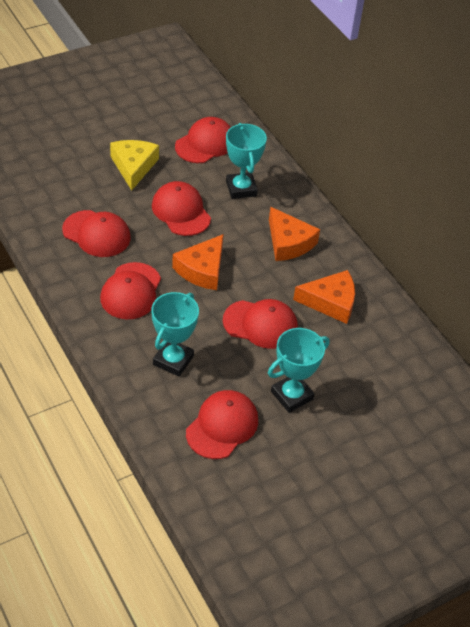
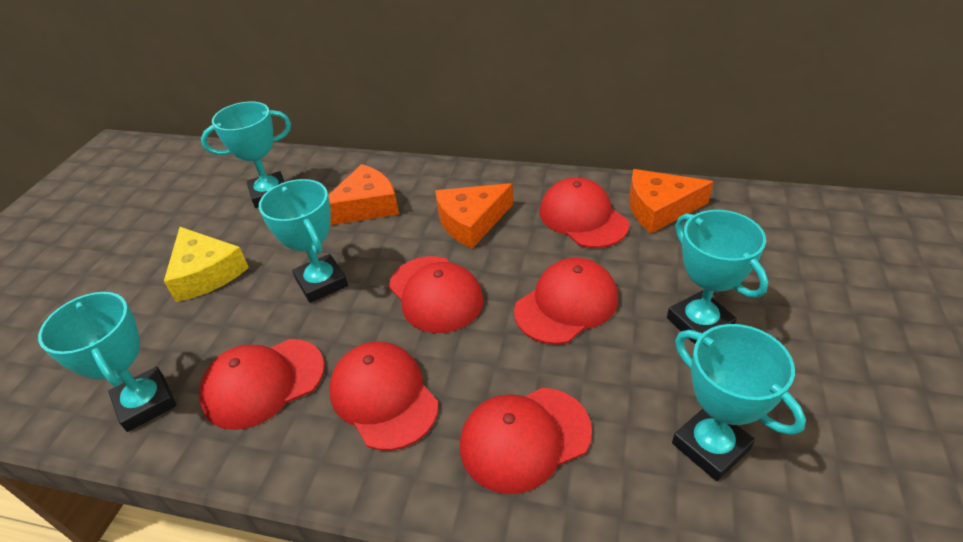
turquoise trophy: 3 -> 5

